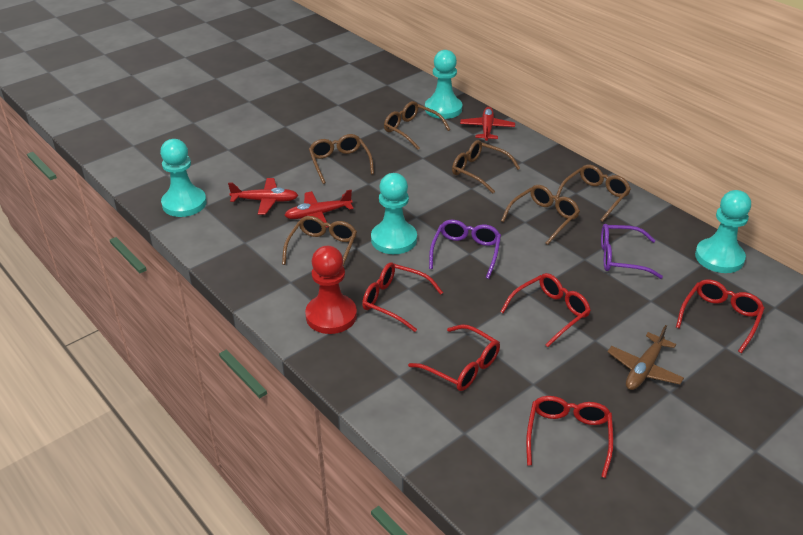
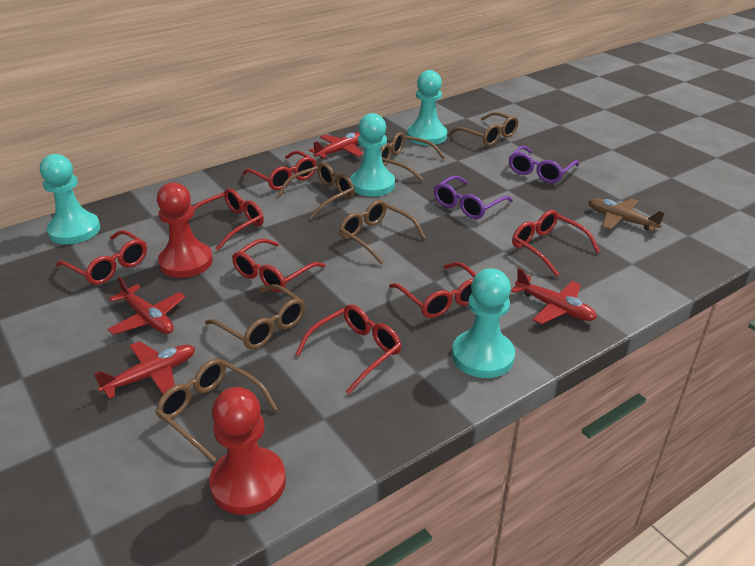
red glasses: 5 -> 7
red pawn: 1 -> 2
red plane: 3 -> 4

